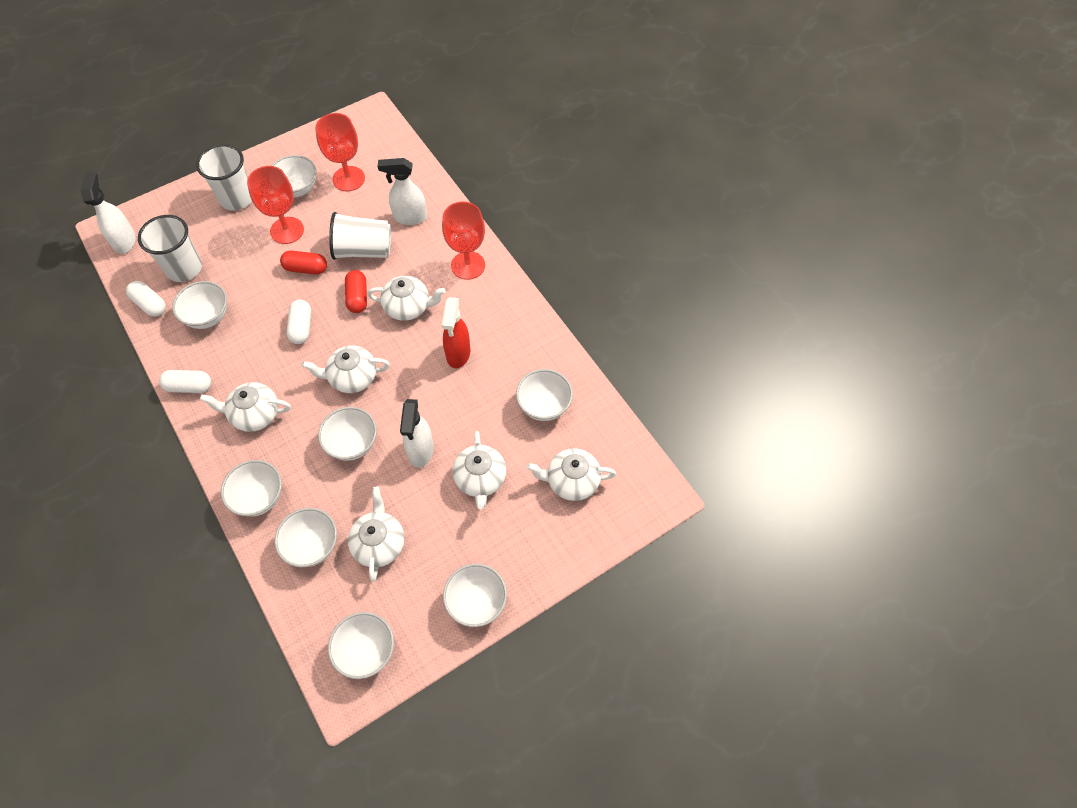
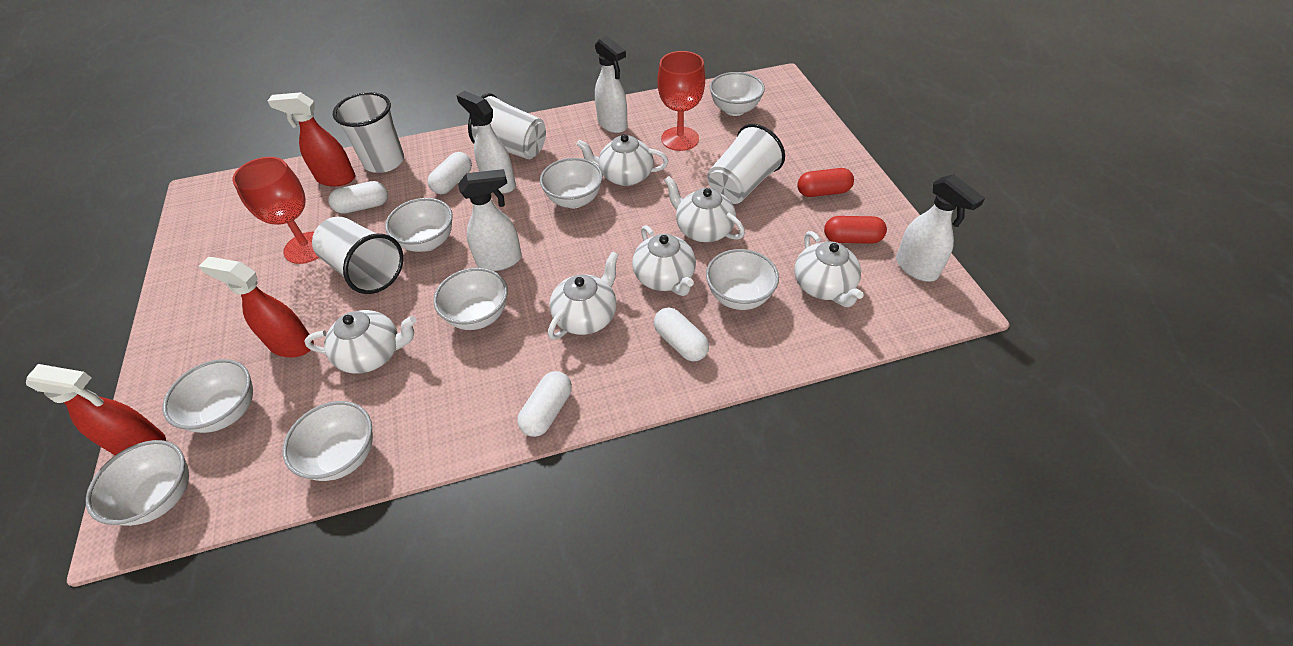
red goblet: 3 -> 2
red spray bottle: 1 -> 3
white capsule: 3 -> 4
white cup: 3 -> 4
white spray bottle: 3 -> 4

